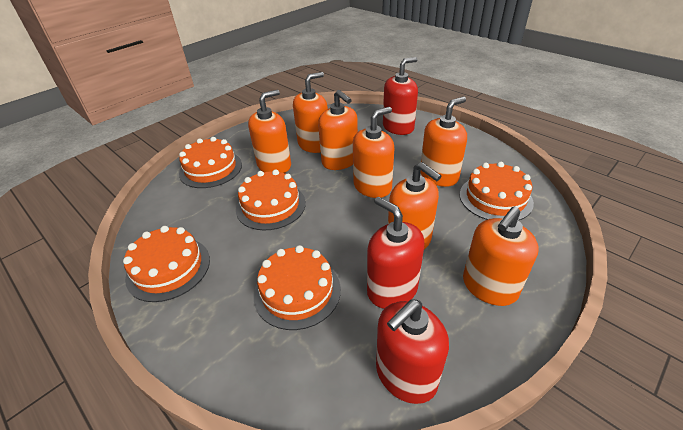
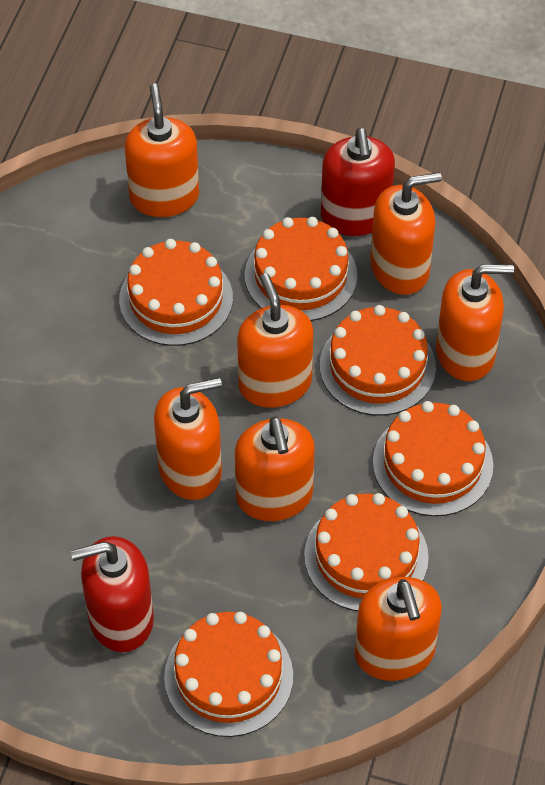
orange cake: 5 -> 6
red soap dispenser: 3 -> 2

